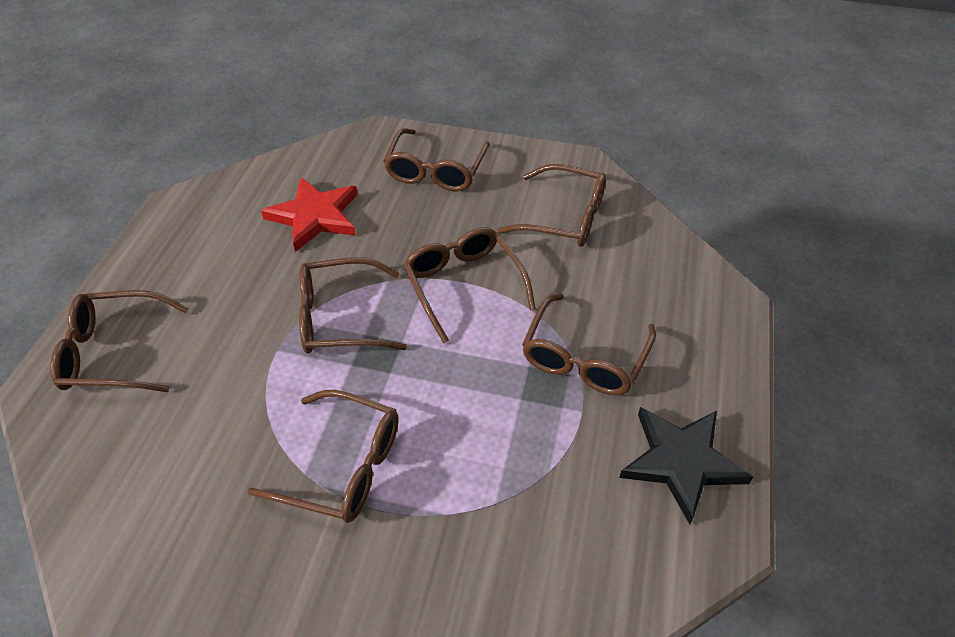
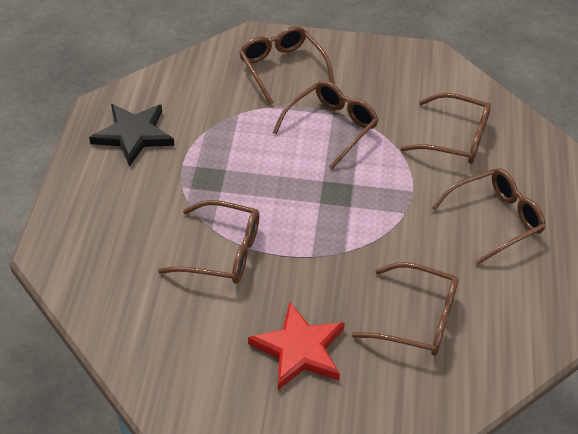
brown glasses: 7 -> 6

